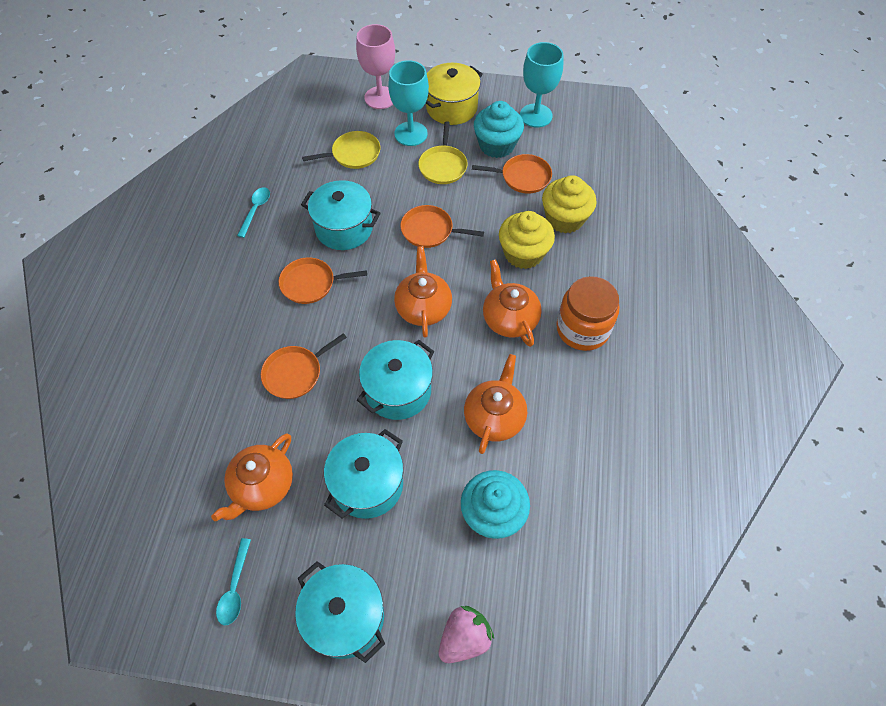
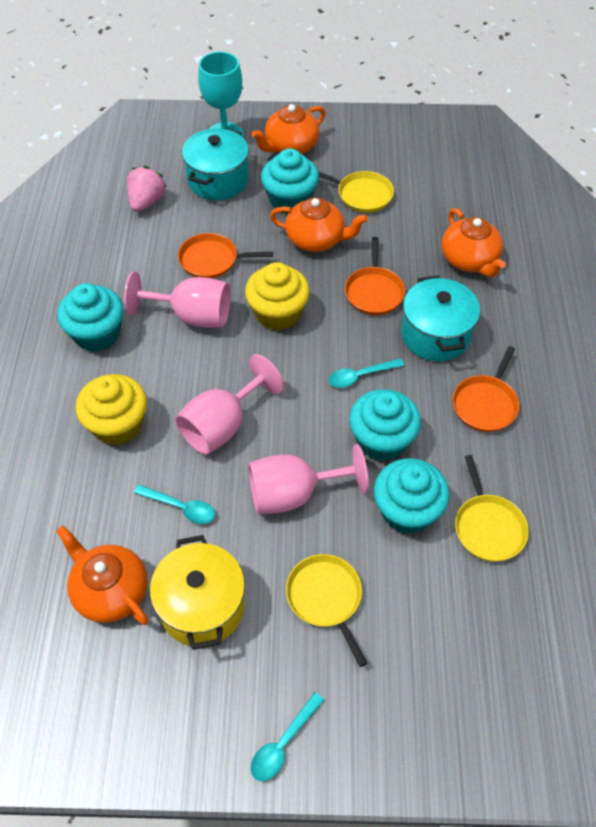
orange jar: 1 -> 0
orange pan: 4 -> 3
pink goblet: 1 -> 3
turquoise cupcake: 2 -> 4
turquoise goblet: 2 -> 1
turquoise pot: 4 -> 2
turquoise spoon: 2 -> 3
yellow pan: 2 -> 3

